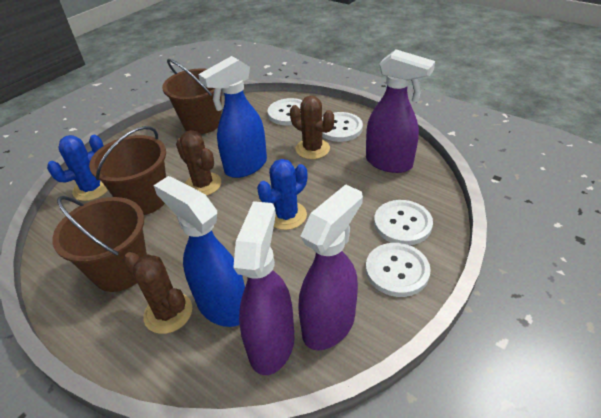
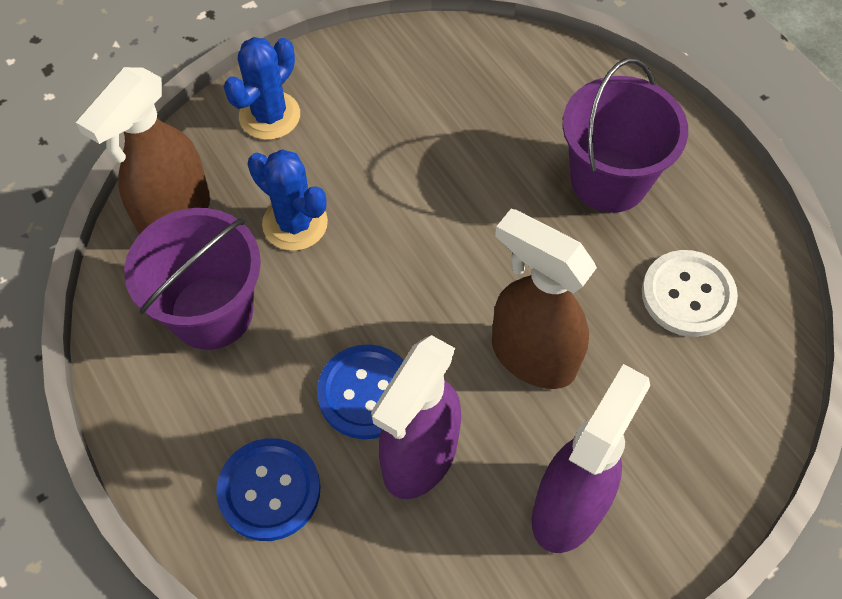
blue button: 0 -> 2
blue spray bottle: 2 -> 0
brown bucket: 3 -> 0
brown cactus: 3 -> 0
brown spray bottle: 0 -> 2
purple bucket: 0 -> 2
purple spray bottle: 3 -> 2
white button: 4 -> 1

